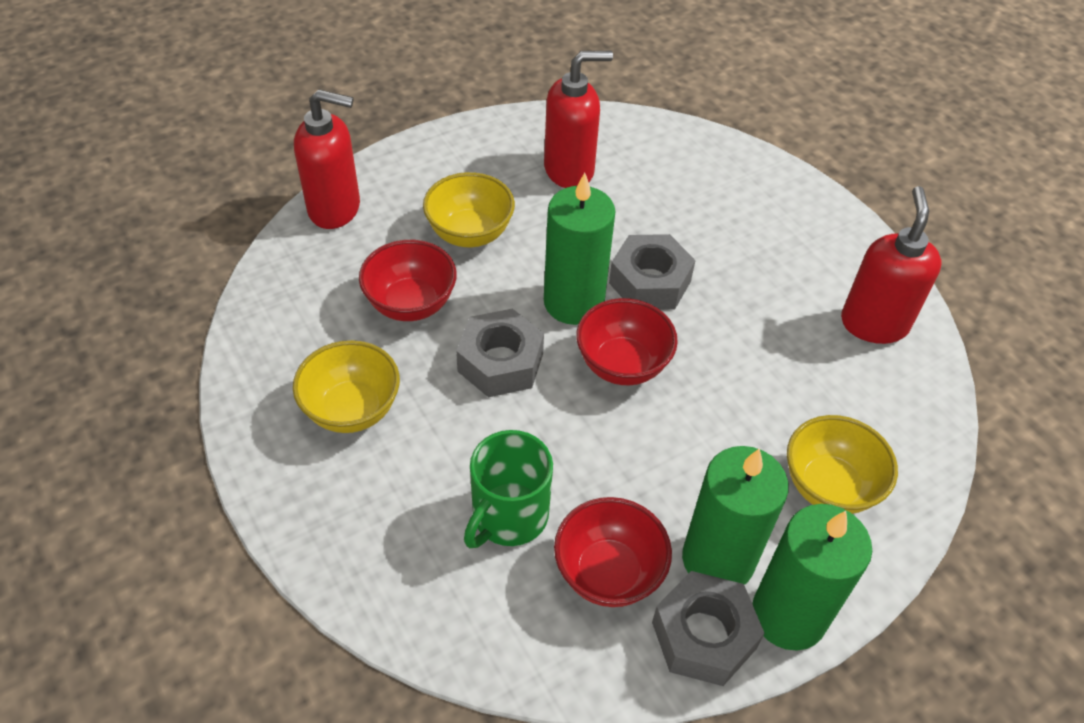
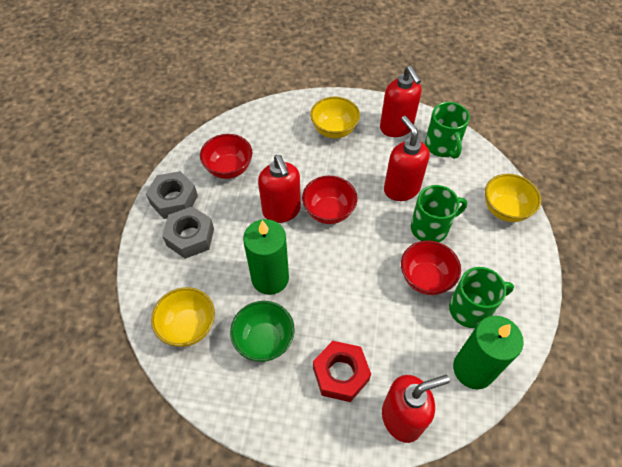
green bowl: 0 -> 1
green candle: 3 -> 2
green mug: 1 -> 3
grey nut: 3 -> 2
red nut: 0 -> 1
red soap dispenser: 3 -> 4

